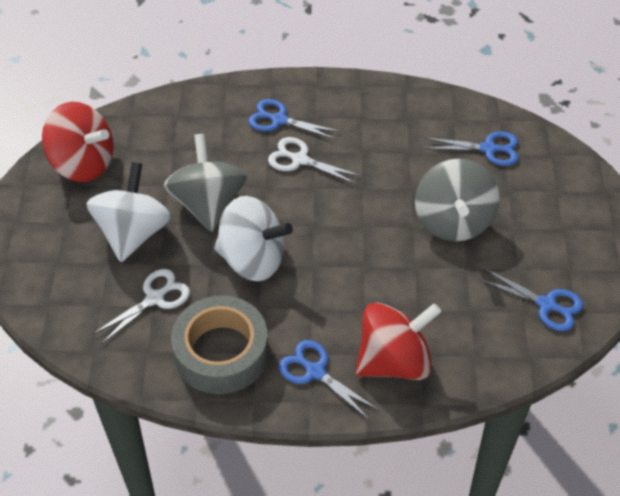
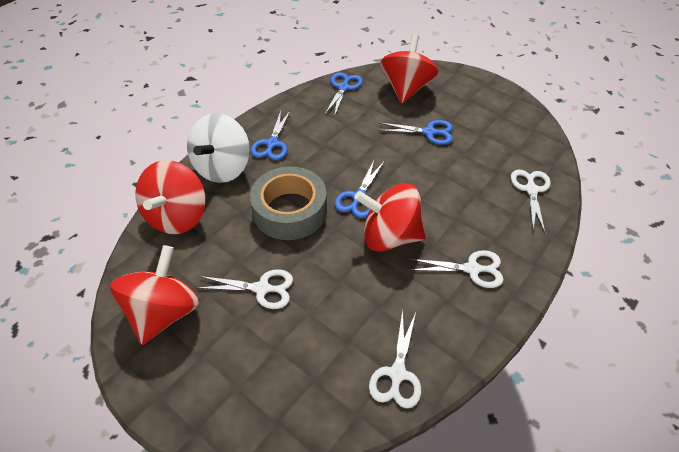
grey spinning top: 2 -> 0
red spinning top: 2 -> 4
white scissors: 2 -> 4
white spinning top: 2 -> 1

